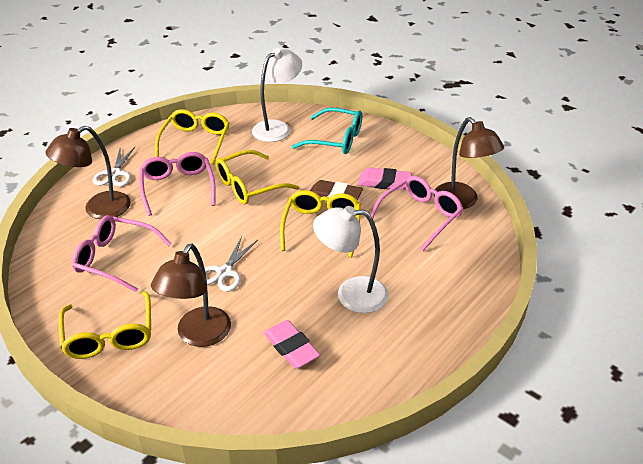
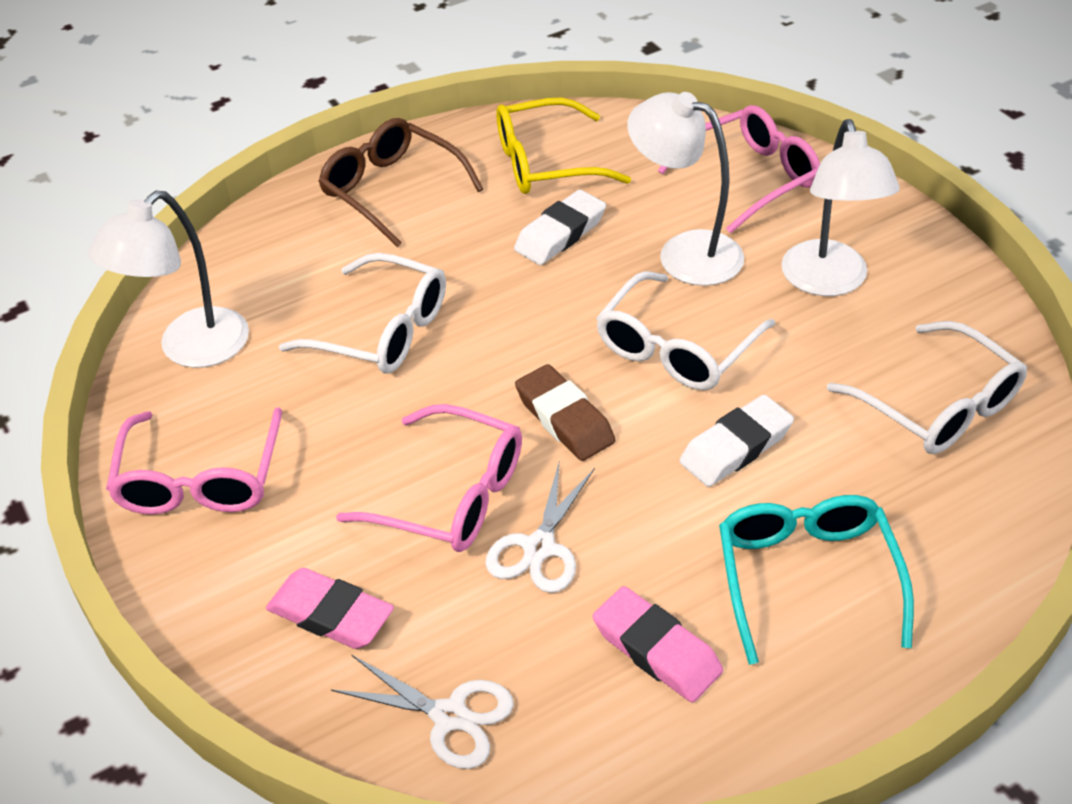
brown glasses: 0 -> 1
brown lamp: 3 -> 0
white eraser: 0 -> 2
white glasses: 0 -> 3
white lamp: 2 -> 3
yellow glasses: 4 -> 1

